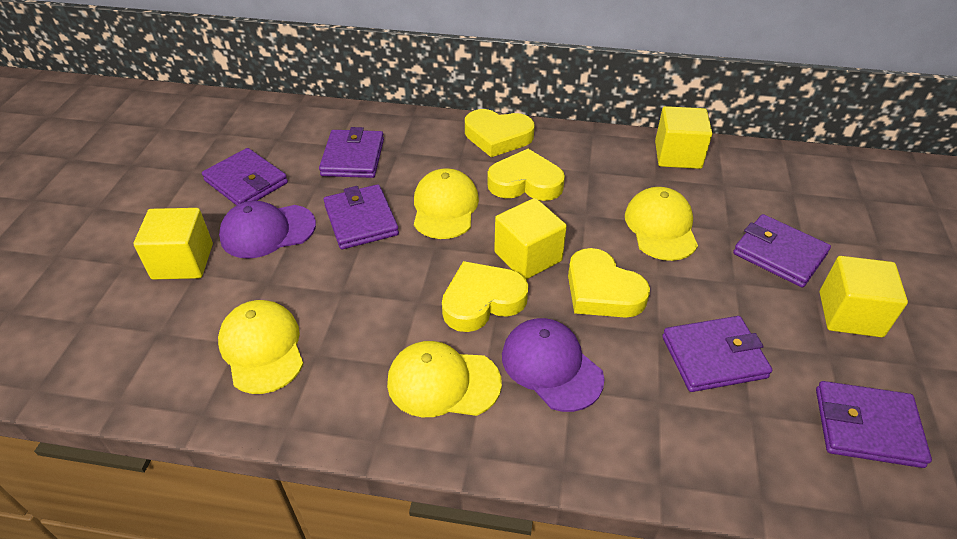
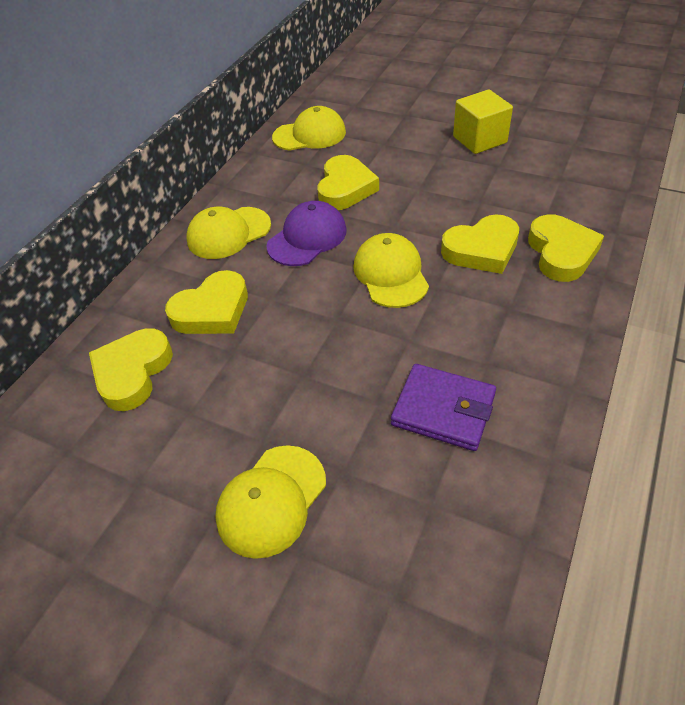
purple cap: 2 -> 1
purple wallet: 6 -> 1
yellow cube: 4 -> 1
yellow heart: 4 -> 5

